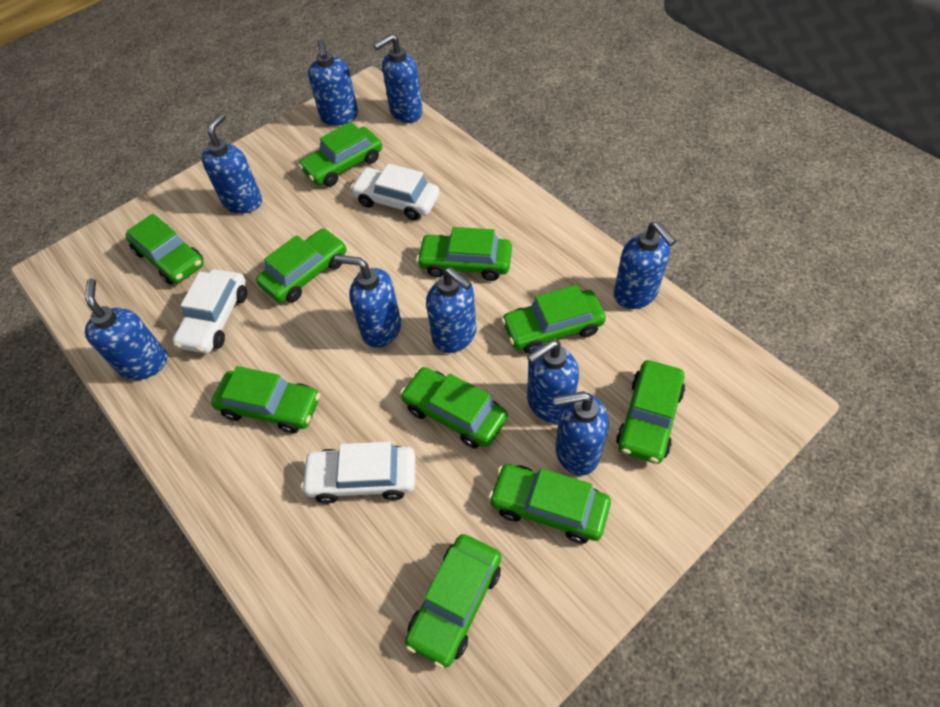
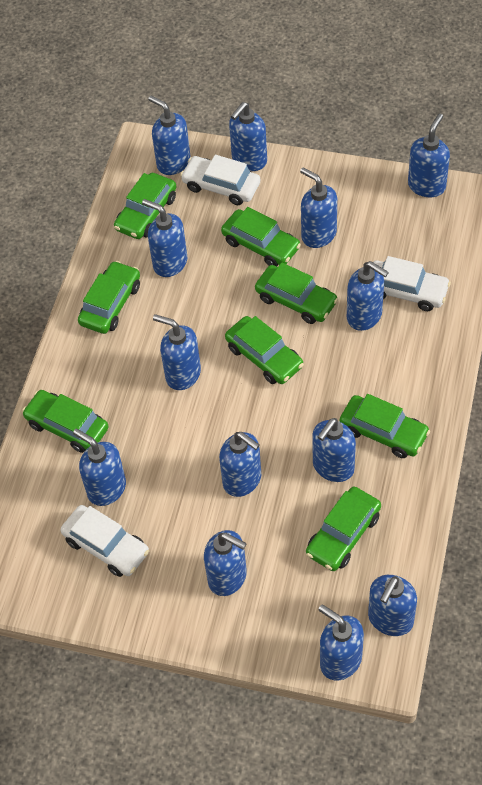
blue soap dispenser: 9 -> 13
green car: 10 -> 8

